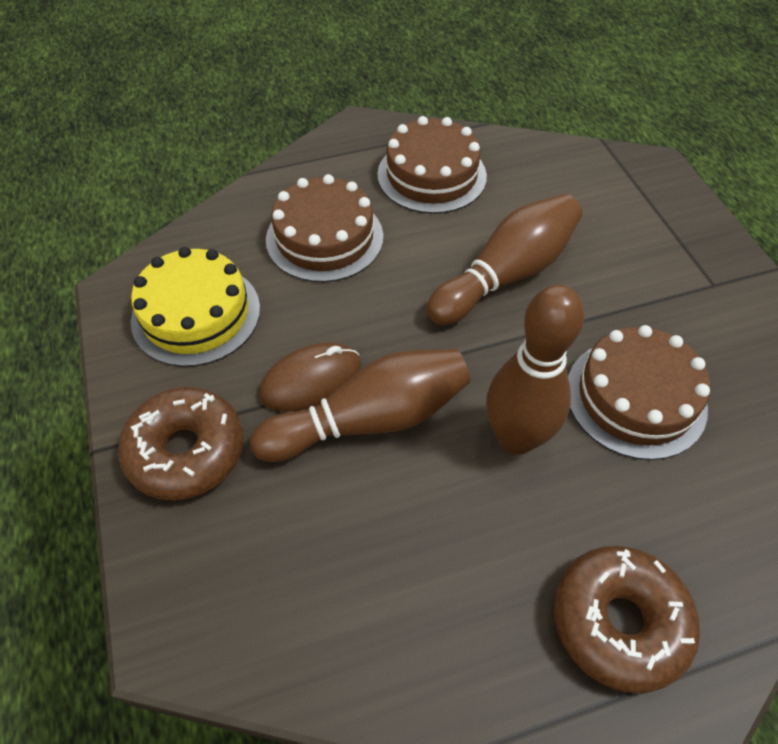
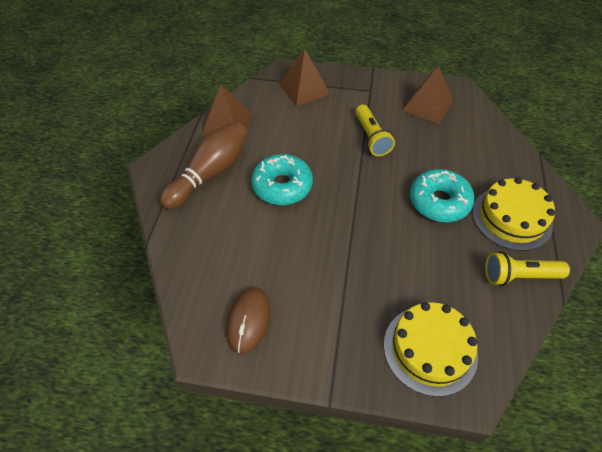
brown bowling pin: 3 -> 1
brown cake: 3 -> 0
brown donut: 2 -> 0
brown pyramid: 0 -> 3
turquoise donut: 0 -> 2
yellow cake: 1 -> 2
yellow flashlight: 0 -> 2

